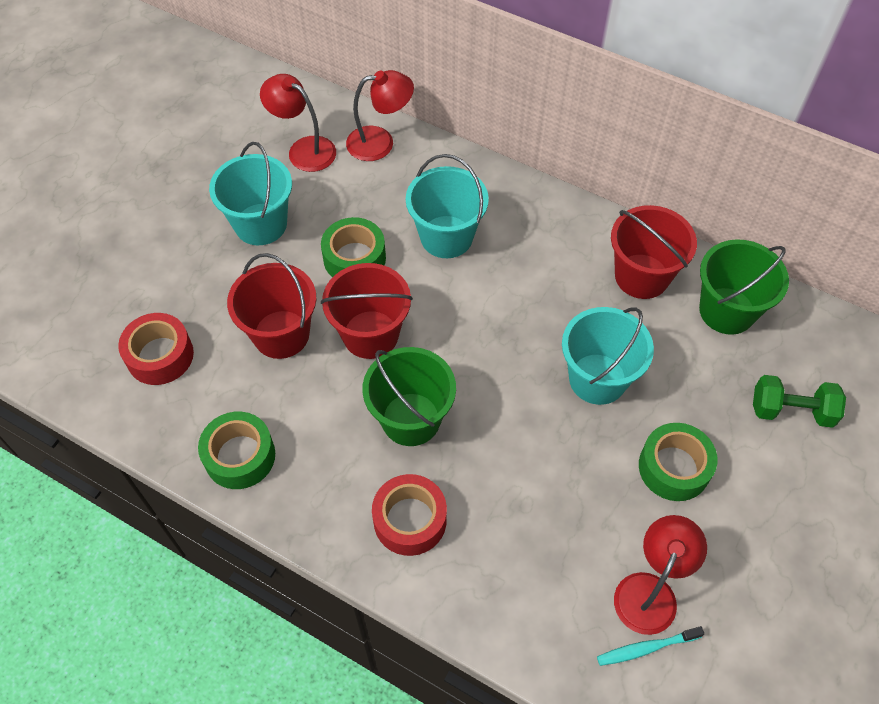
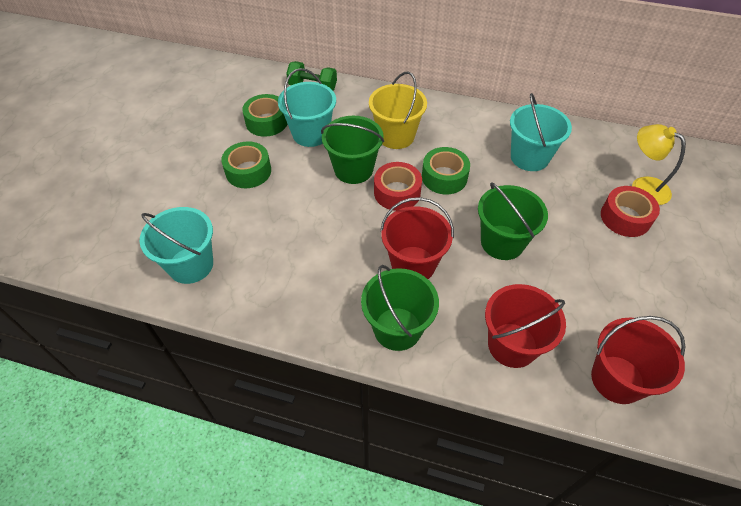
green bucket: 2 -> 3
red lamp: 3 -> 0
turquoise toothbrush: 1 -> 0
yellow bucket: 0 -> 1
yellow lamp: 0 -> 1

